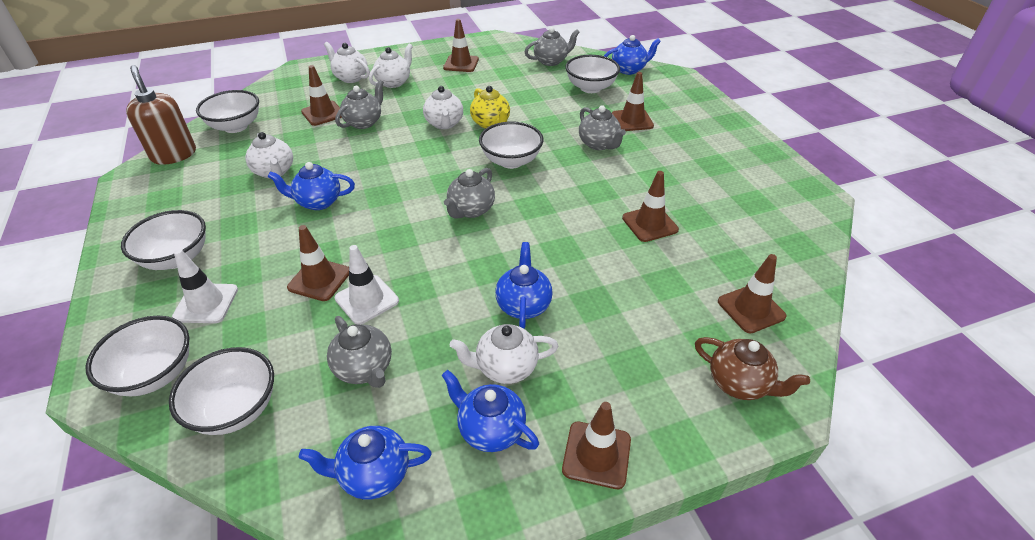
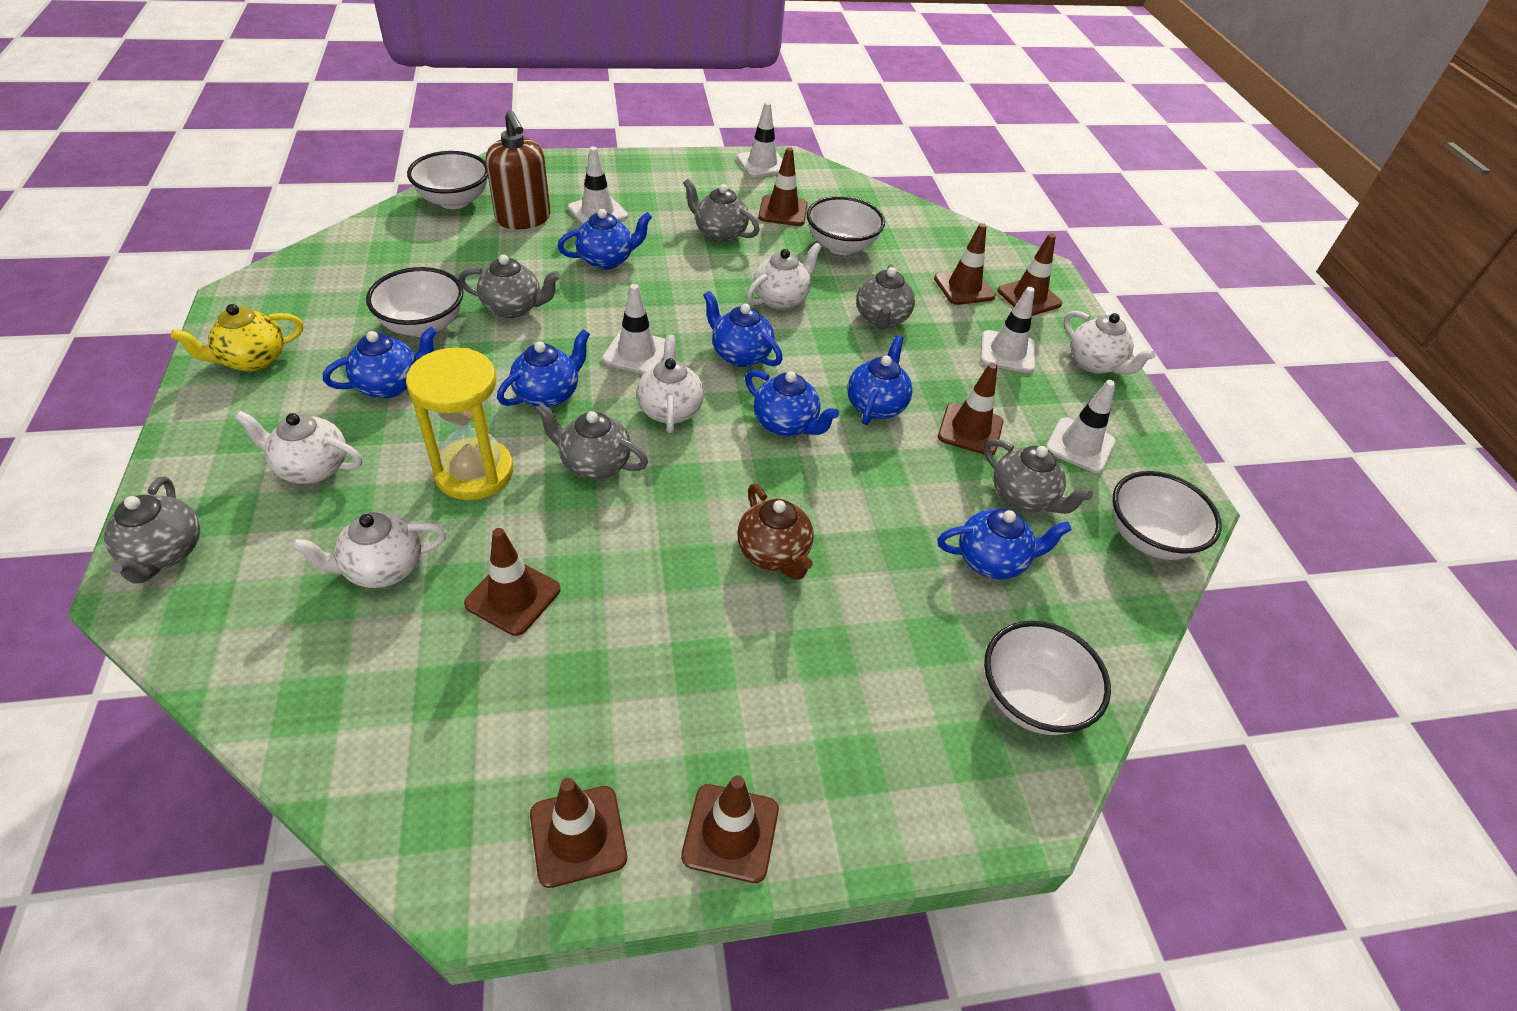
blue teapot: 5 -> 7
grey teapot: 5 -> 6
white bowl: 6 -> 5
white traffic cone: 2 -> 5
yellow hourglass: 0 -> 1

